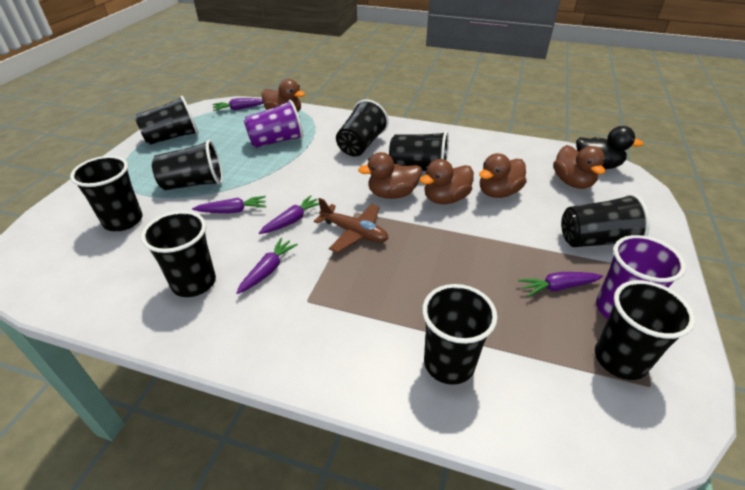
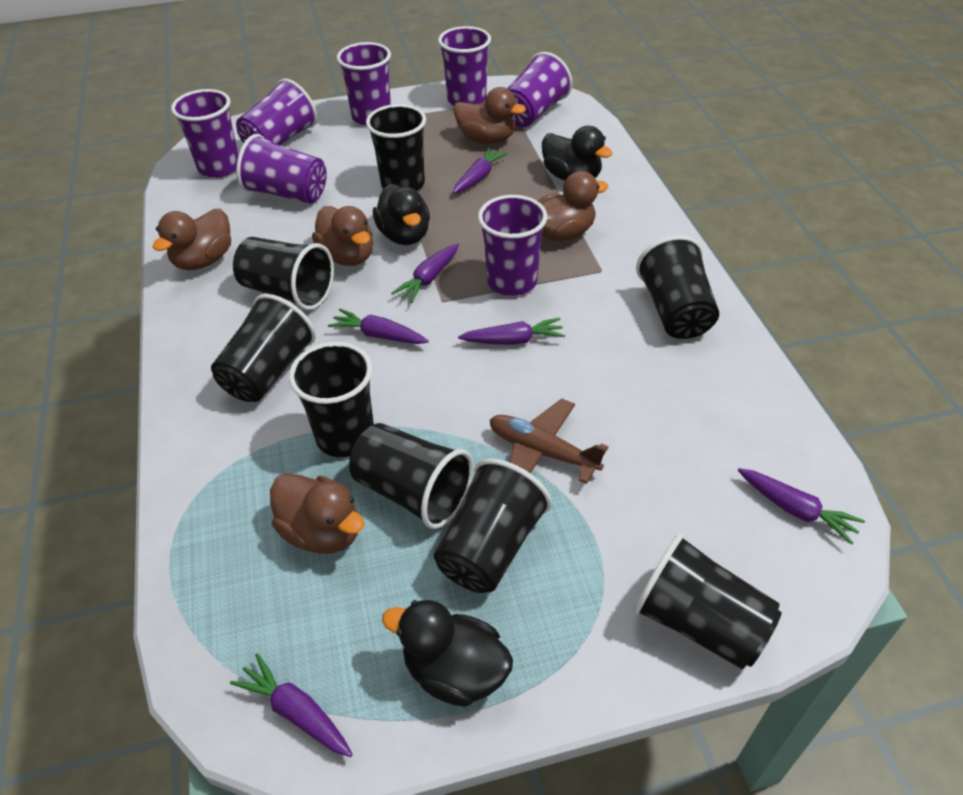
black cup: 9 -> 8
black duck: 1 -> 3
purple carrot: 5 -> 6
purple cup: 2 -> 7

